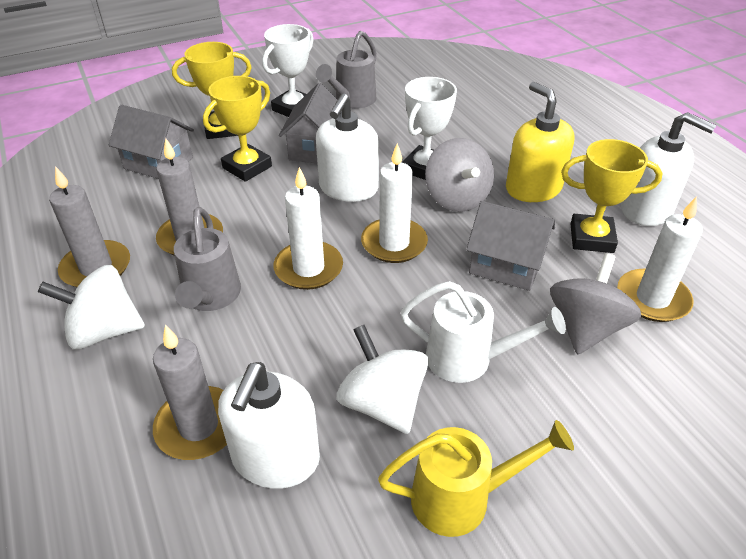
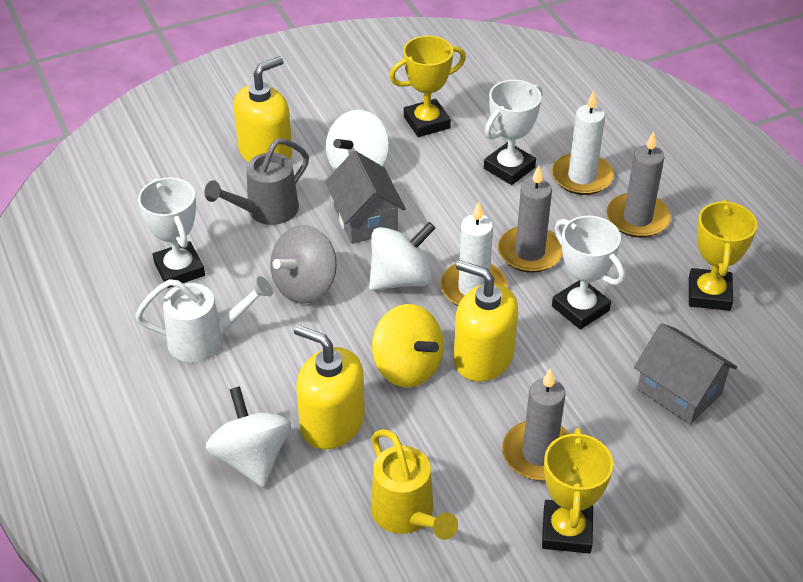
grey house: 3 -> 2
grey spinning top: 2 -> 1
grey watering can: 2 -> 1
white candle: 3 -> 2
white soap dispenser: 3 -> 0
white spinning top: 2 -> 3
white trophy: 2 -> 3
yellow soap dispenser: 1 -> 3
yellow spinning top: 0 -> 1

